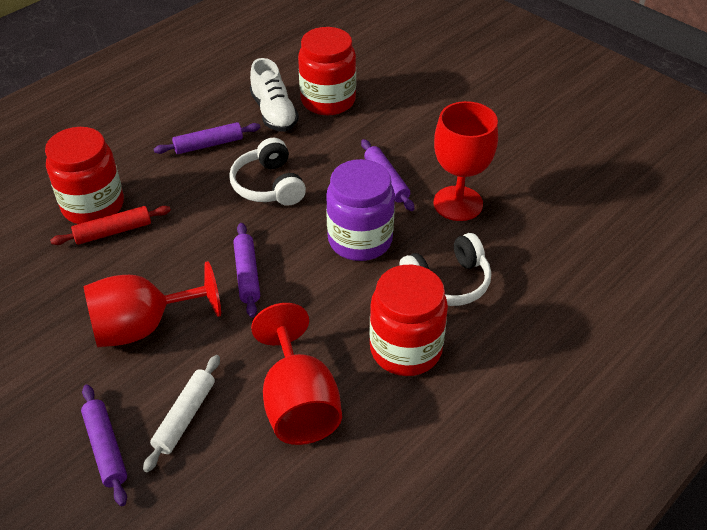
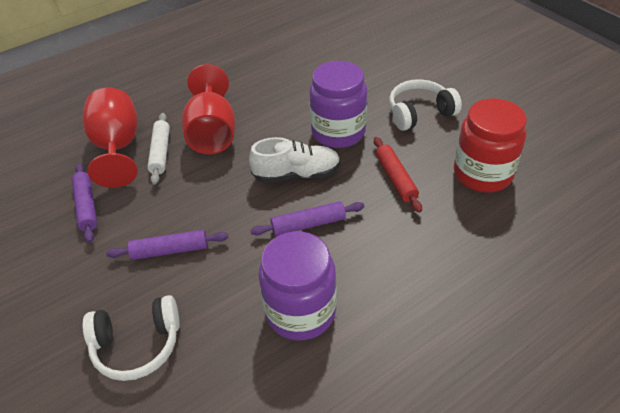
purple jar: 1 -> 2
purple rolling pin: 4 -> 3
red goblet: 3 -> 2
red jar: 3 -> 1

